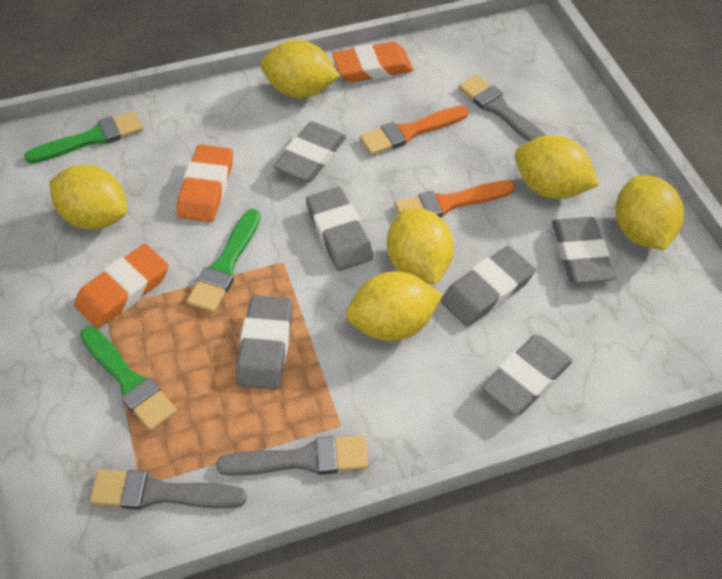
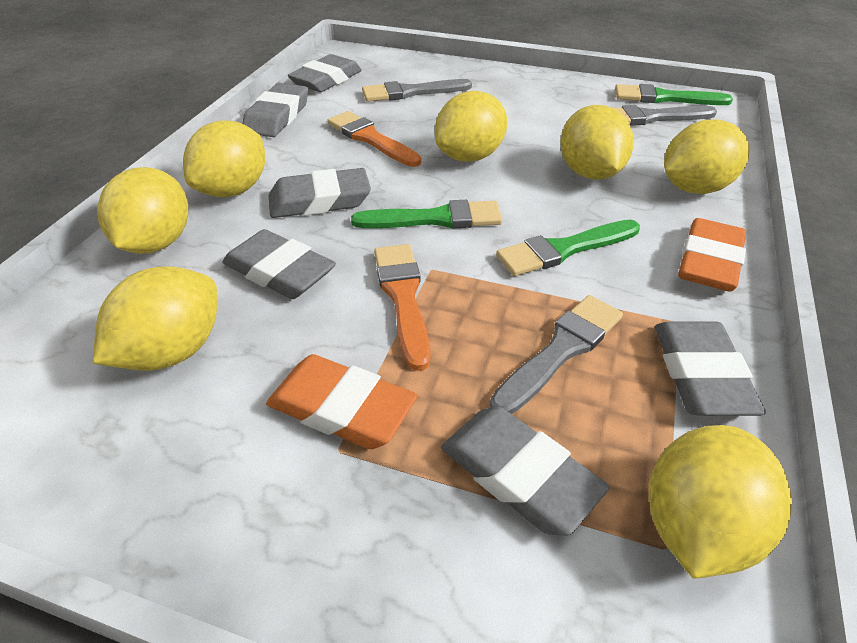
orange eraser: 3 -> 2
yellow lemon: 6 -> 7

